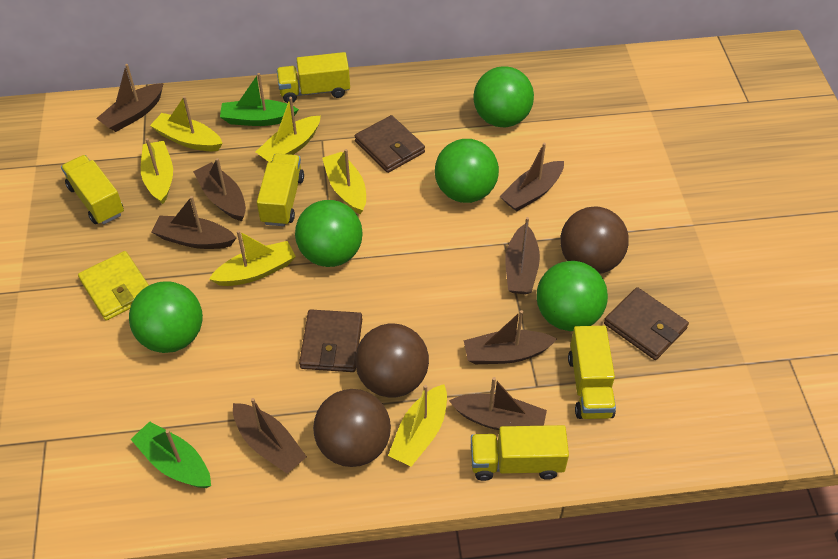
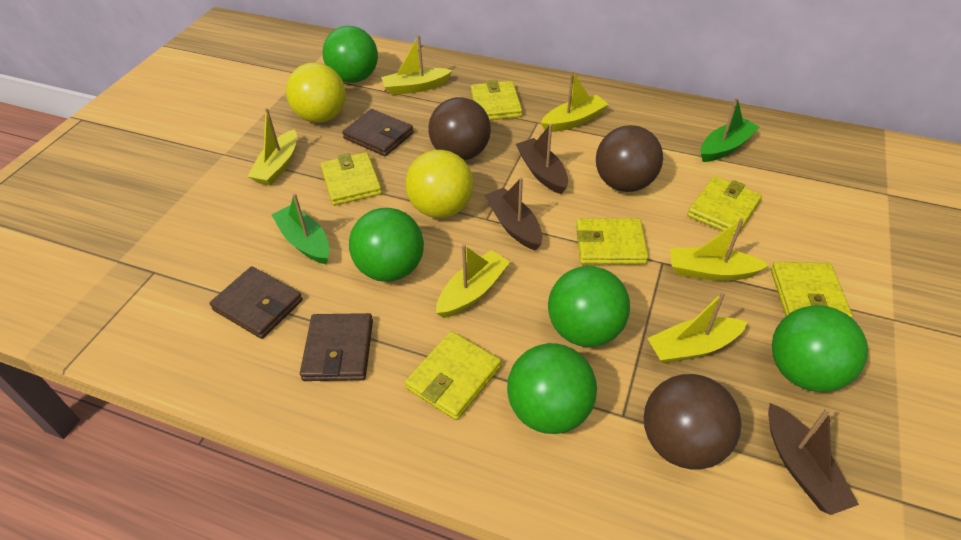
brown boat: 8 -> 3
yellow ball: 0 -> 2
yellow truck: 5 -> 0
yellow wallet: 1 -> 6

